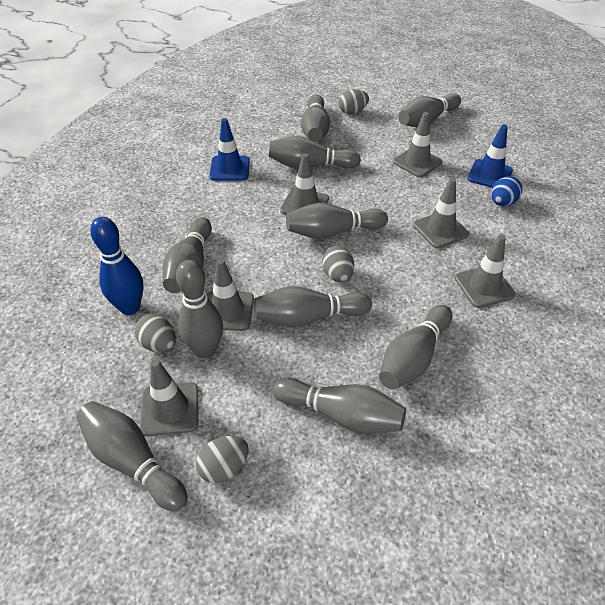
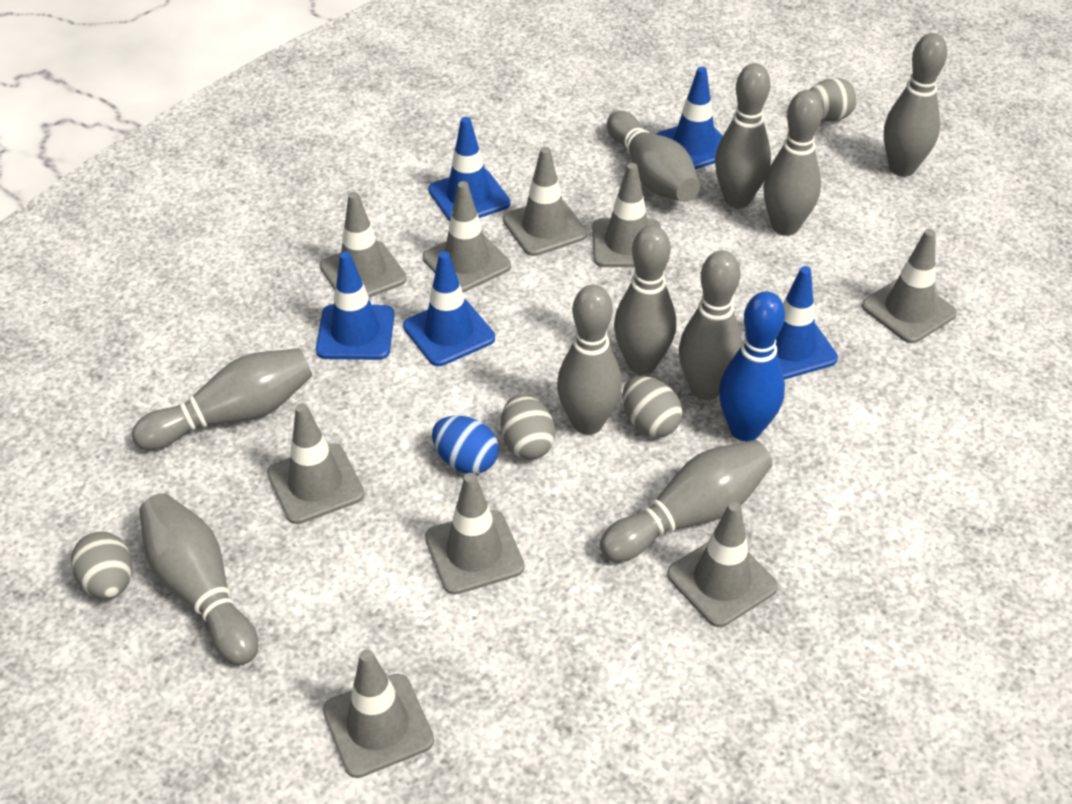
blue traffic cone: 2 -> 5
grey traffic cone: 6 -> 9

